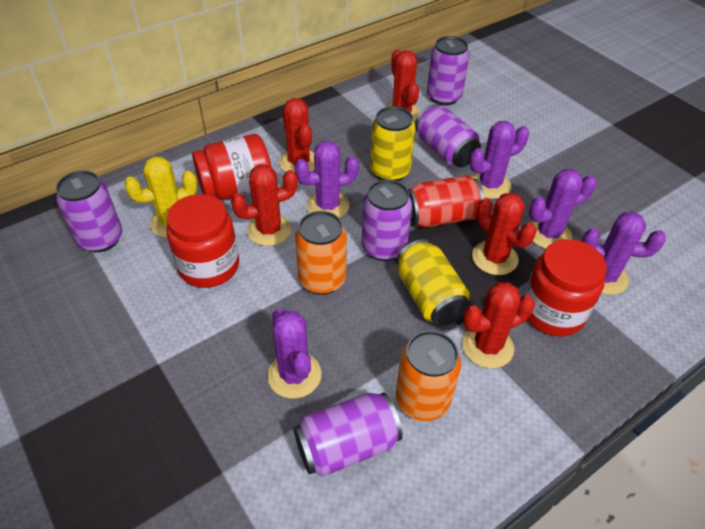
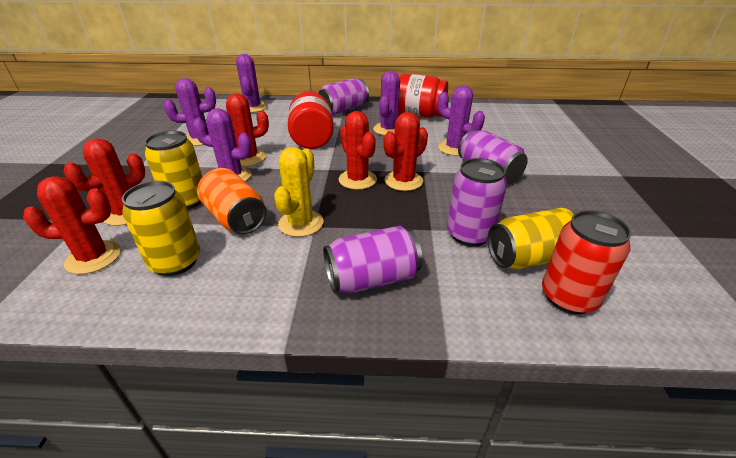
orange can: 2 -> 1
purple can: 5 -> 4
red jar: 3 -> 2
yellow can: 2 -> 3

